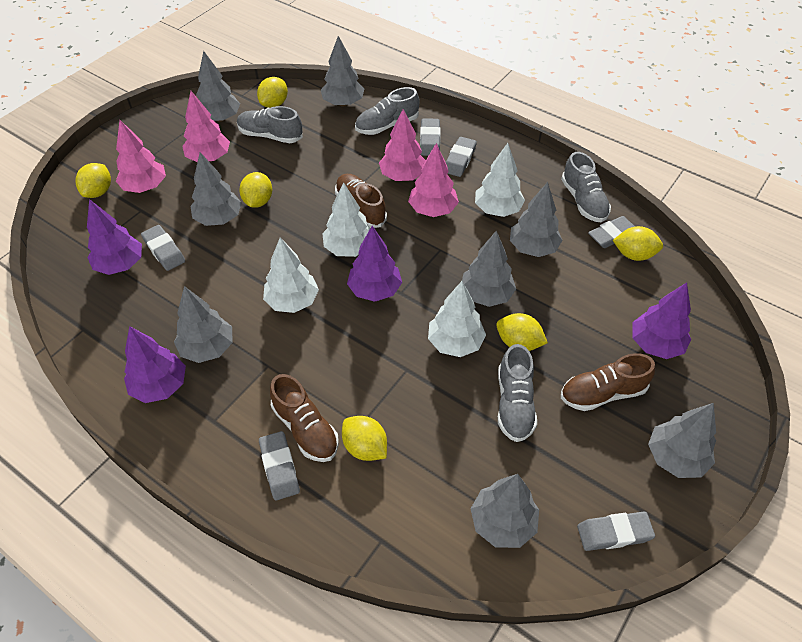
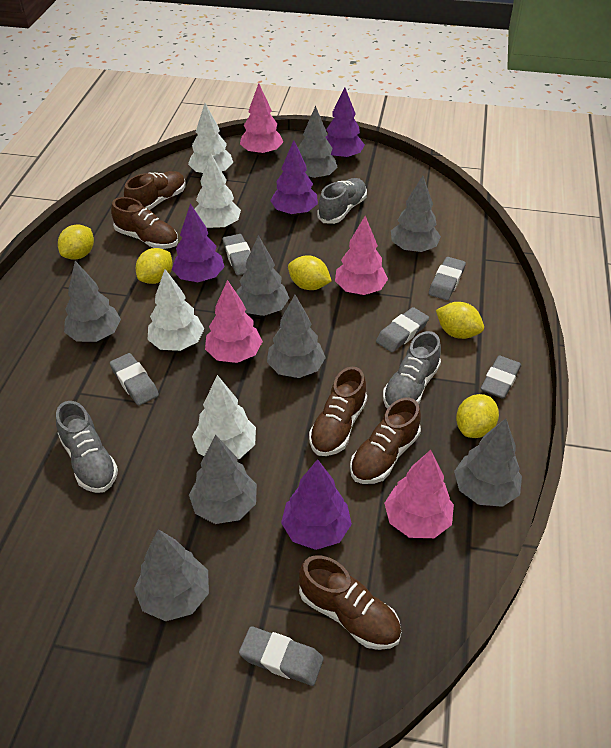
brown shoe: 3 -> 5
grey shoe: 4 -> 3
yellow lemon: 6 -> 5

